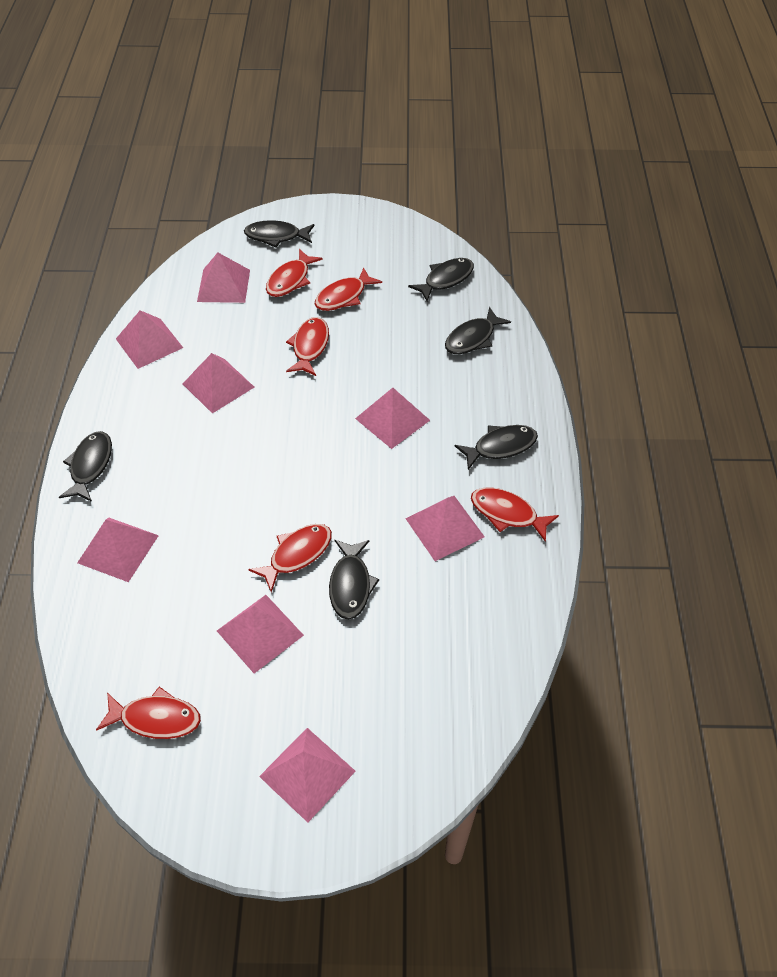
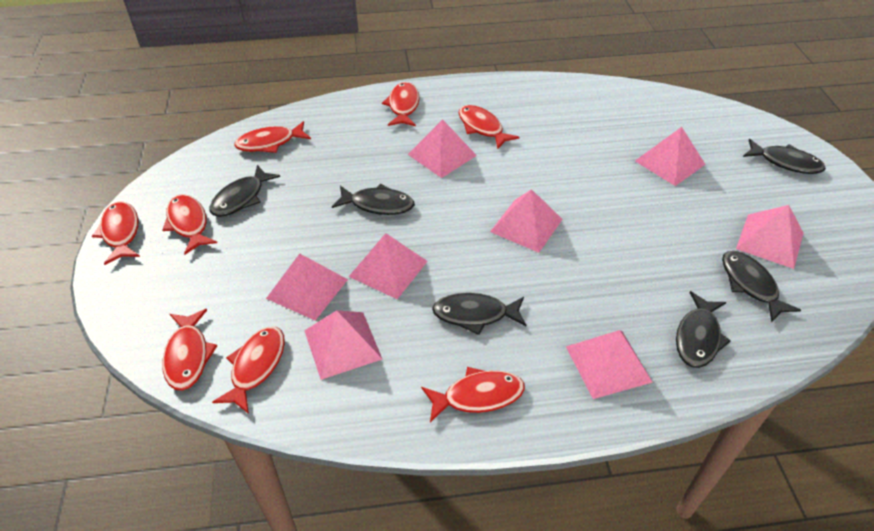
red fish: 6 -> 8

